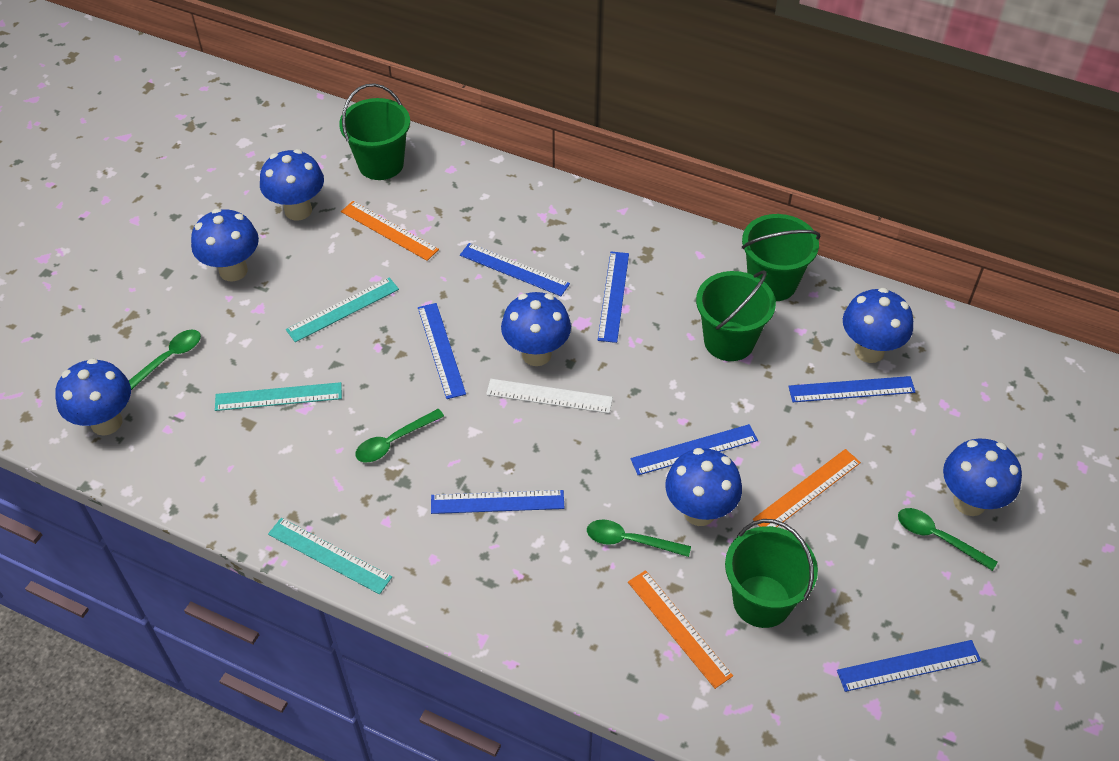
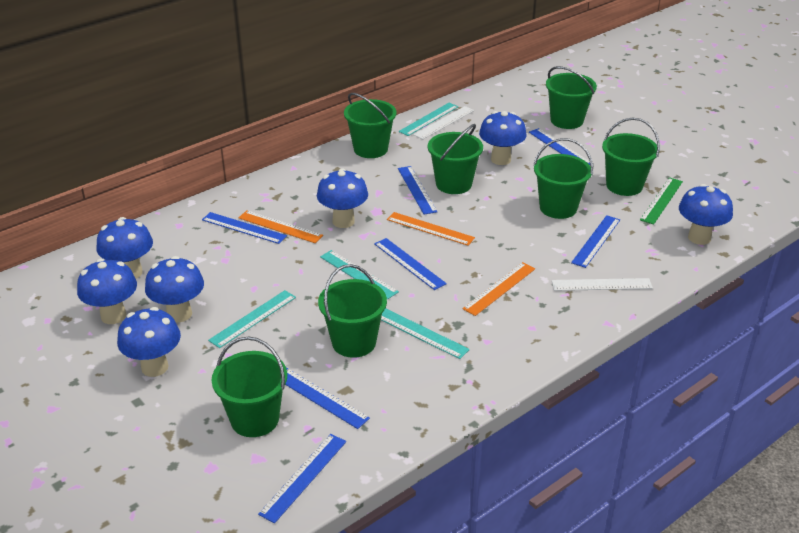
green bucket: 4 -> 7
green ruler: 0 -> 1
green spoon: 4 -> 0
turquoise ruler: 3 -> 4
white ruler: 1 -> 2

